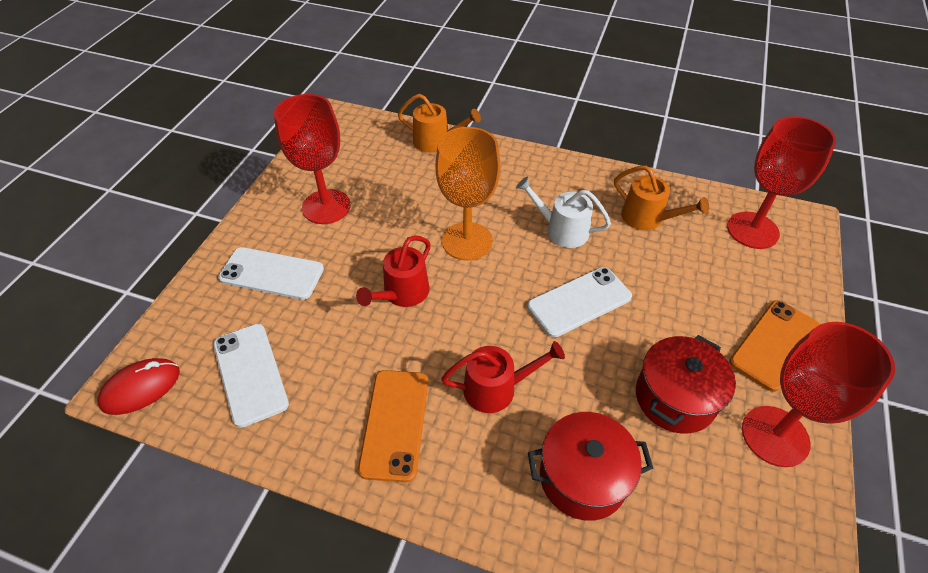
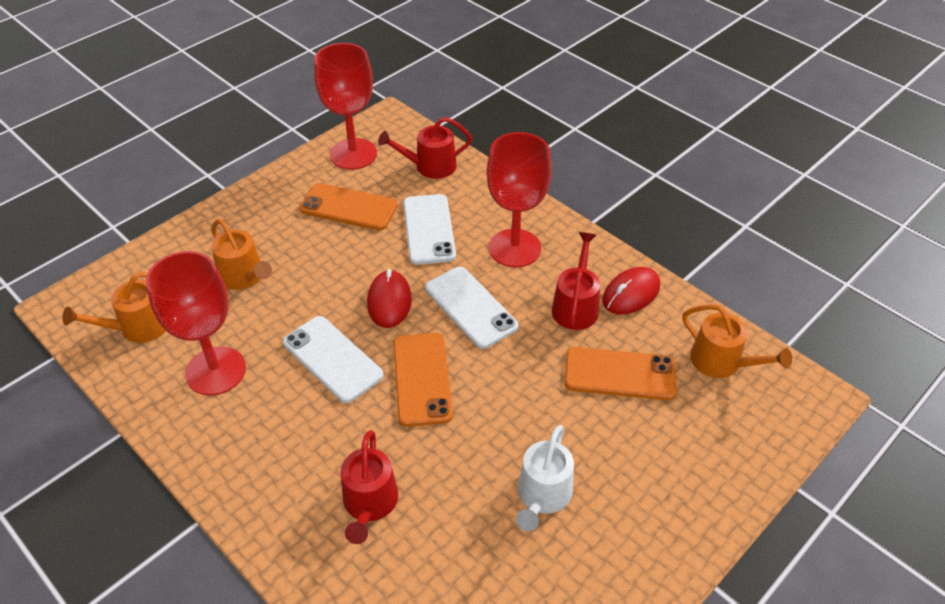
orange goblet: 1 -> 0
orange phone: 2 -> 3
orange watering can: 2 -> 3
red mouse: 1 -> 2
red pot: 2 -> 0
red watering can: 2 -> 3

